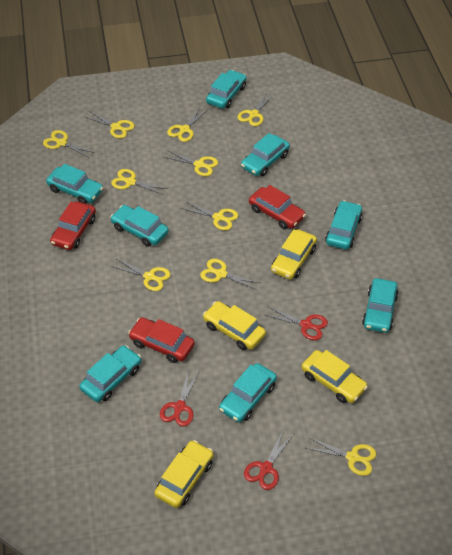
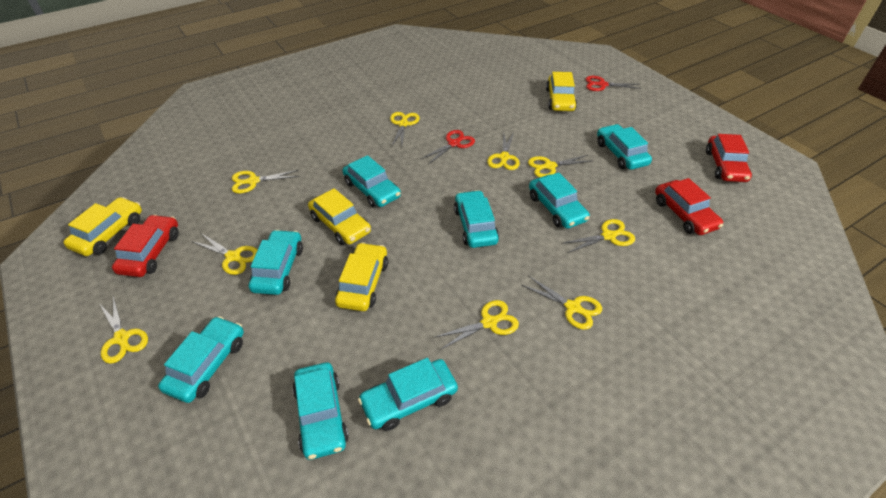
red scissors: 3 -> 2
yellow scissors: 10 -> 9

